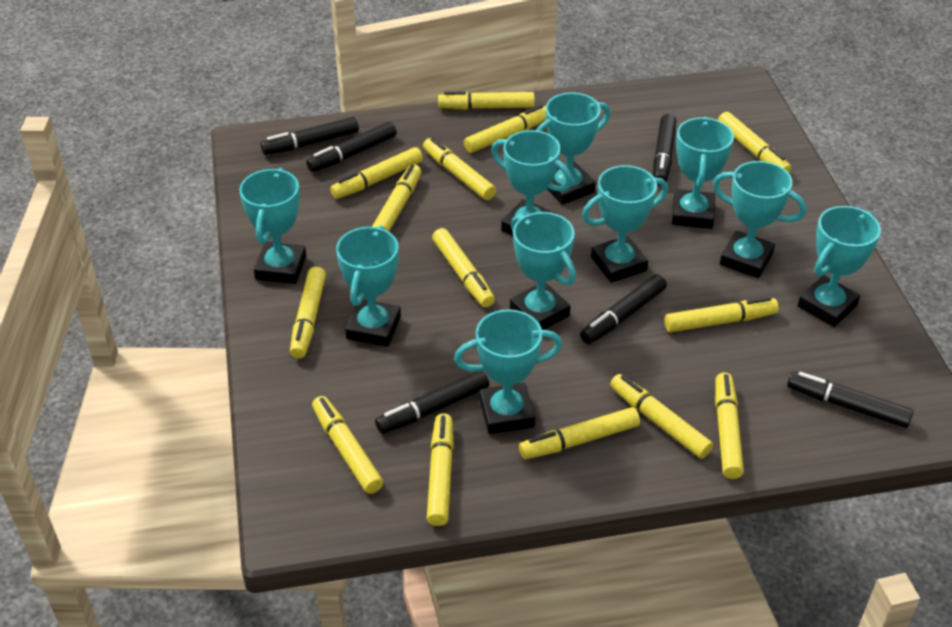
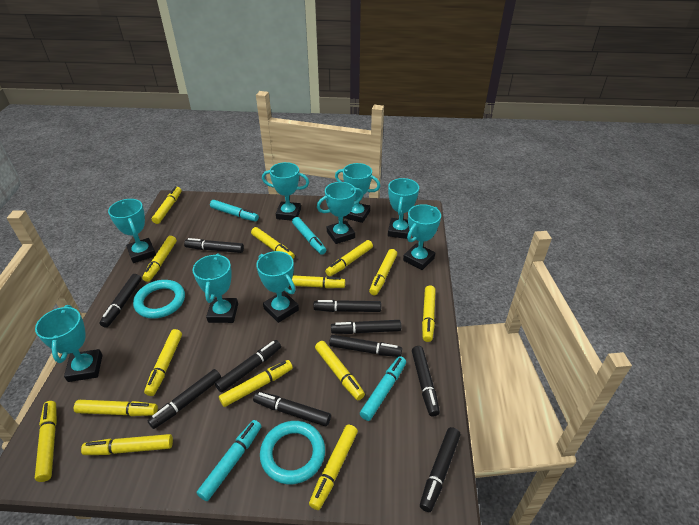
black marker: 6 -> 10
turquoise marker: 0 -> 4
turquoise ring: 0 -> 2
turquoise trophy: 10 -> 9

